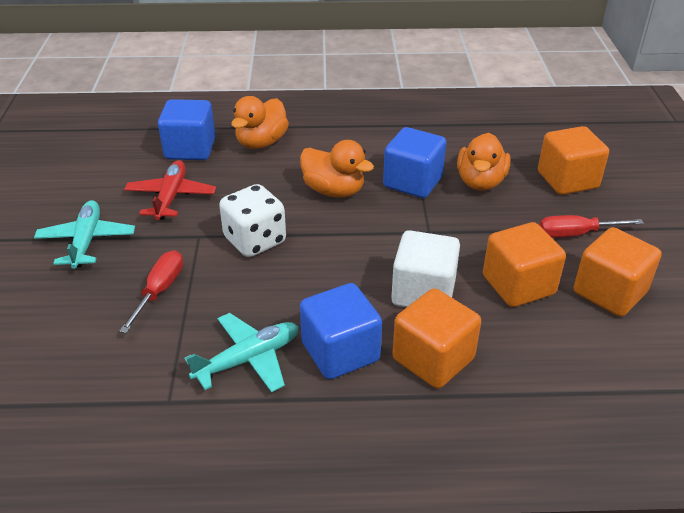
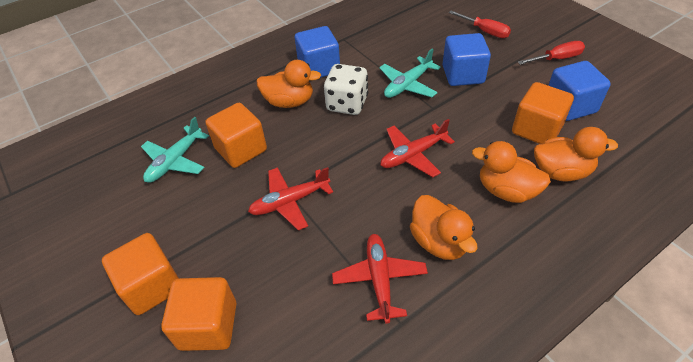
orange duck: 3 -> 4
red plane: 1 -> 3
white cube: 1 -> 0

